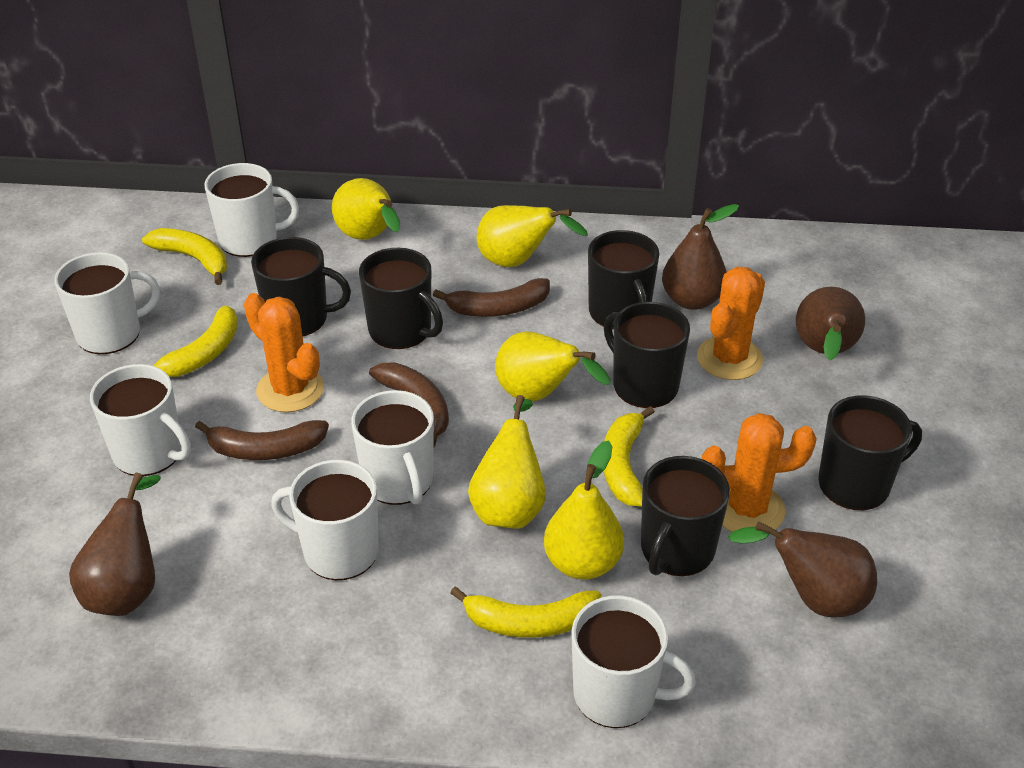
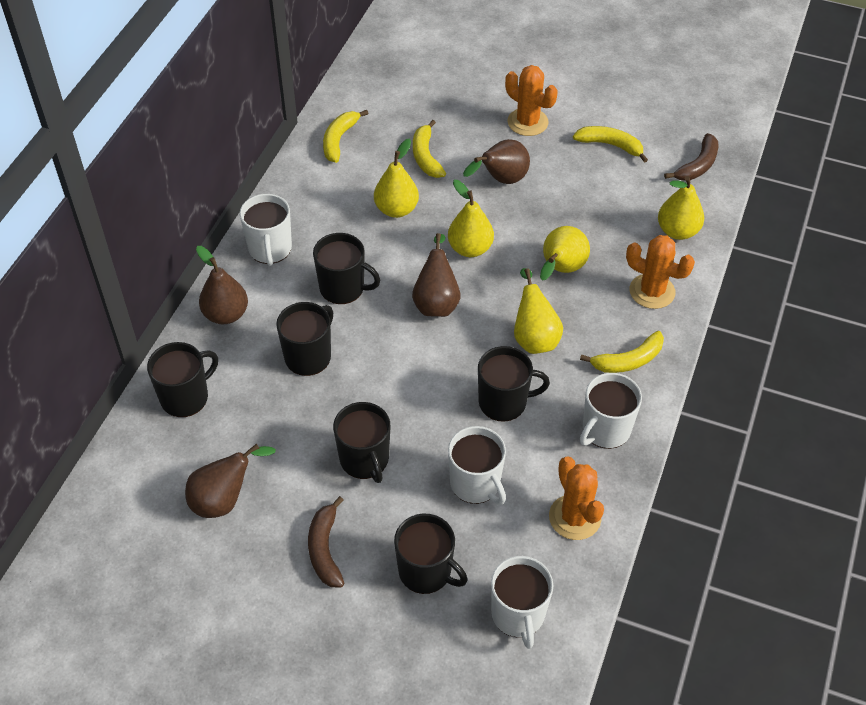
brown banana: 3 -> 2
white mug: 6 -> 4

